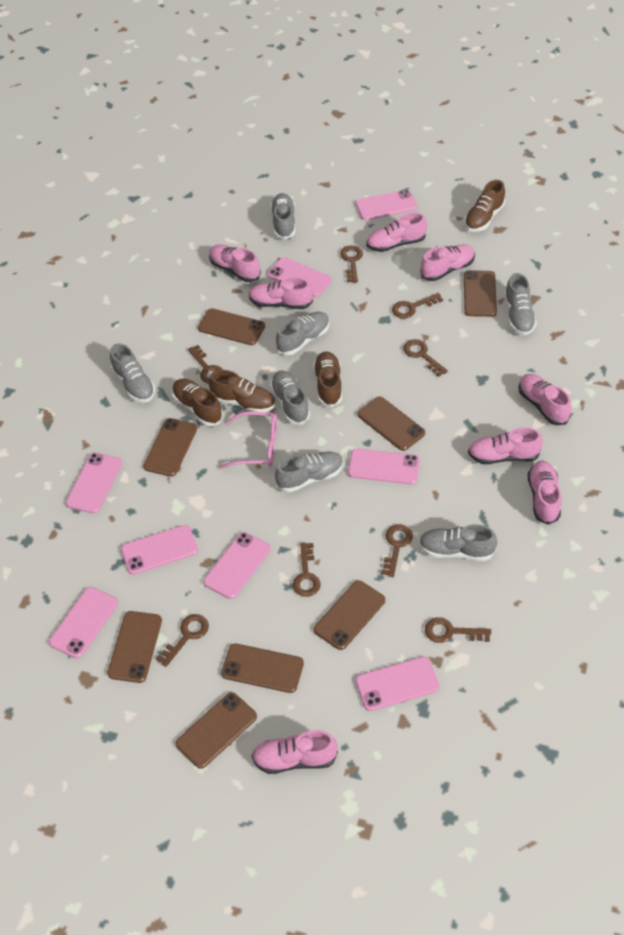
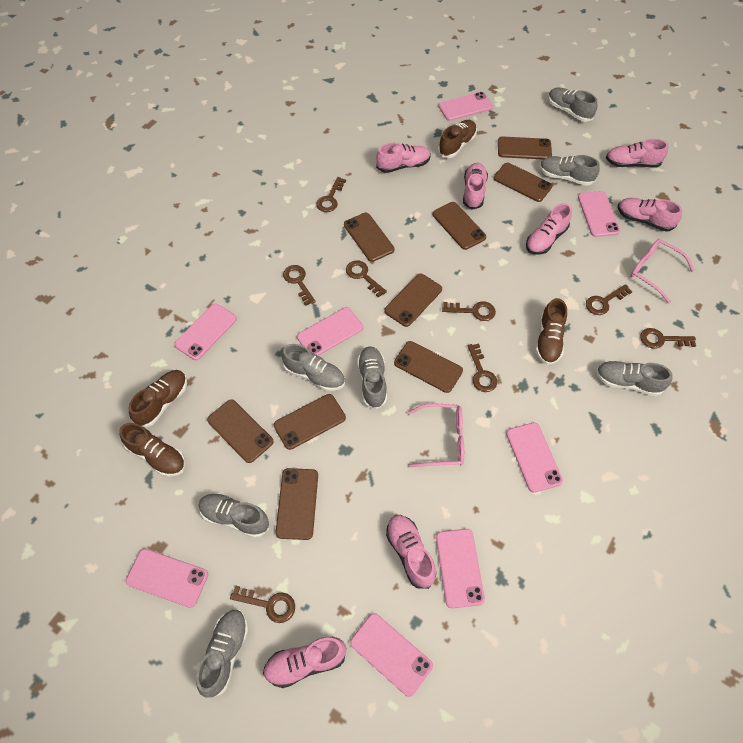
brown phone: 8 -> 9
pink glasses: 1 -> 2
pink shoe: 8 -> 7

